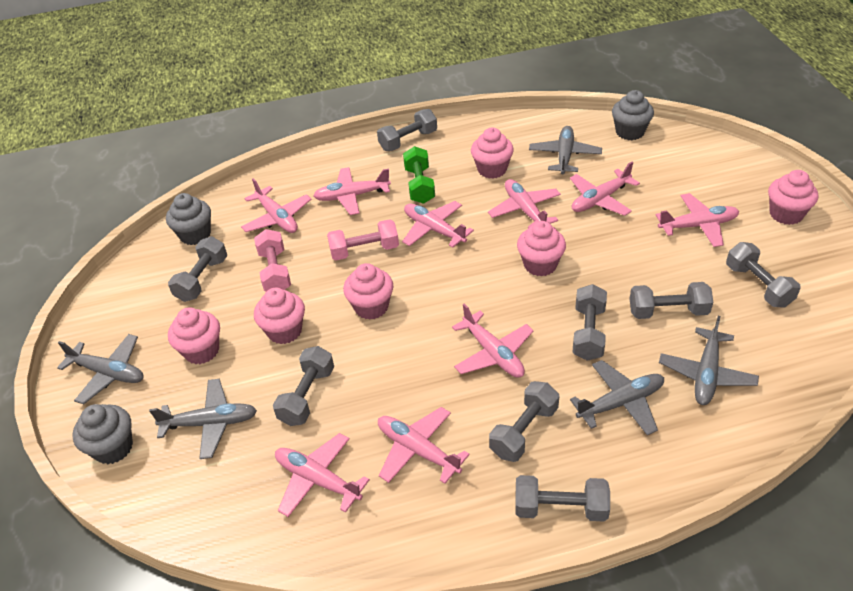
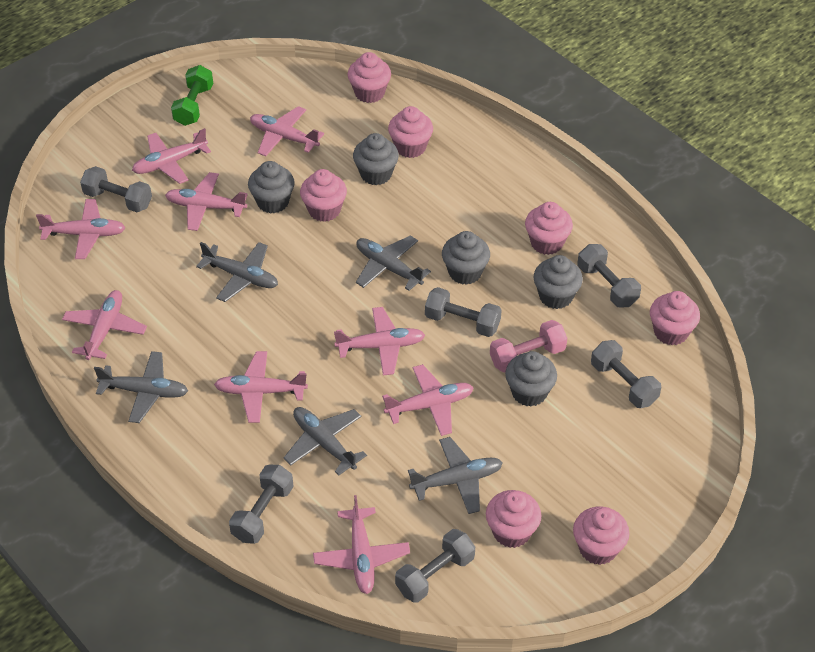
grey cupcake: 3 -> 5
grey dumbbell: 8 -> 6
pink cupcake: 6 -> 7
pink dumbbell: 2 -> 1

